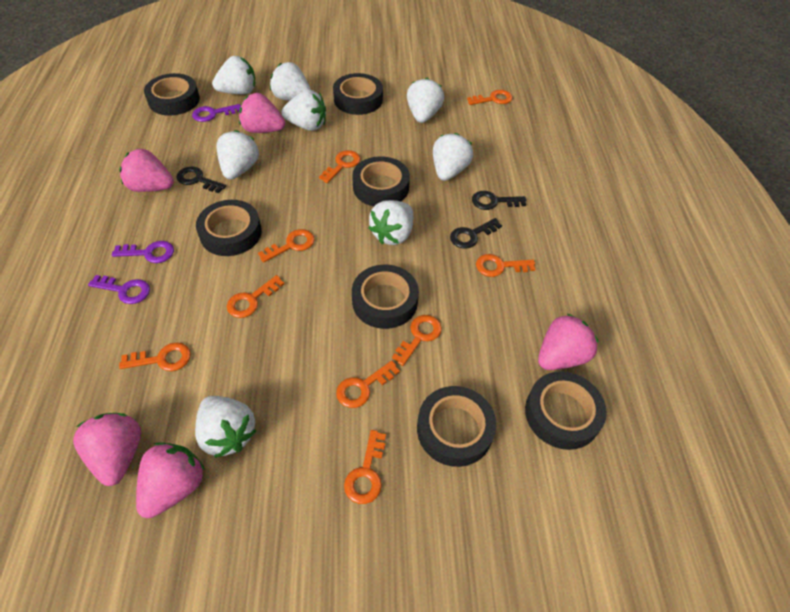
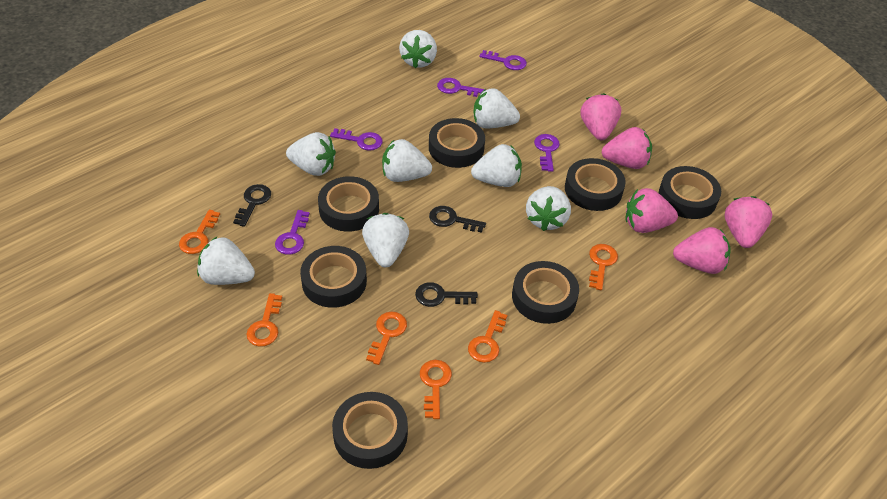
orange key: 9 -> 6
purple key: 3 -> 5

